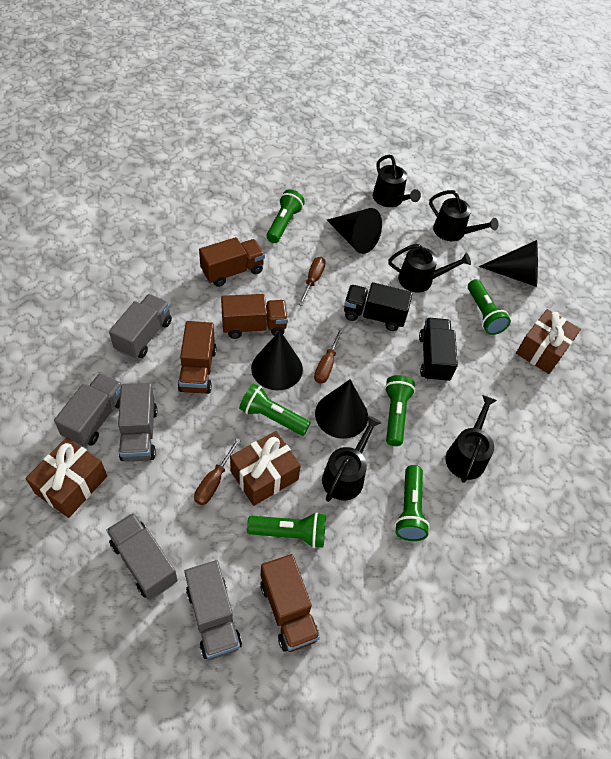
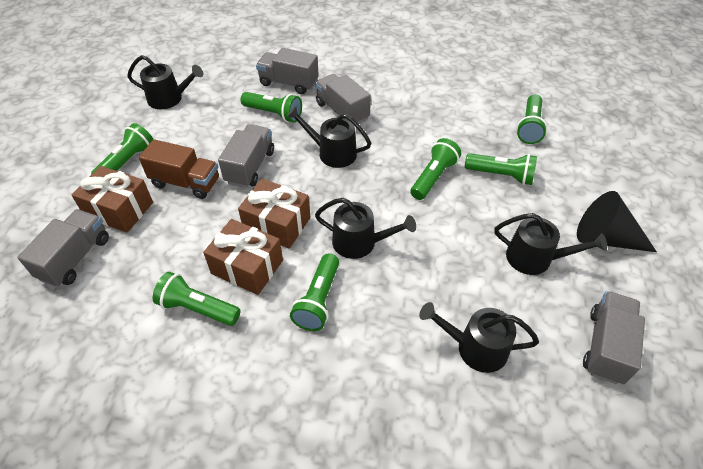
black cone: 4 -> 1
black truck: 2 -> 0
brown screwdriver: 3 -> 0
brown truck: 4 -> 1
green flashlight: 6 -> 7

